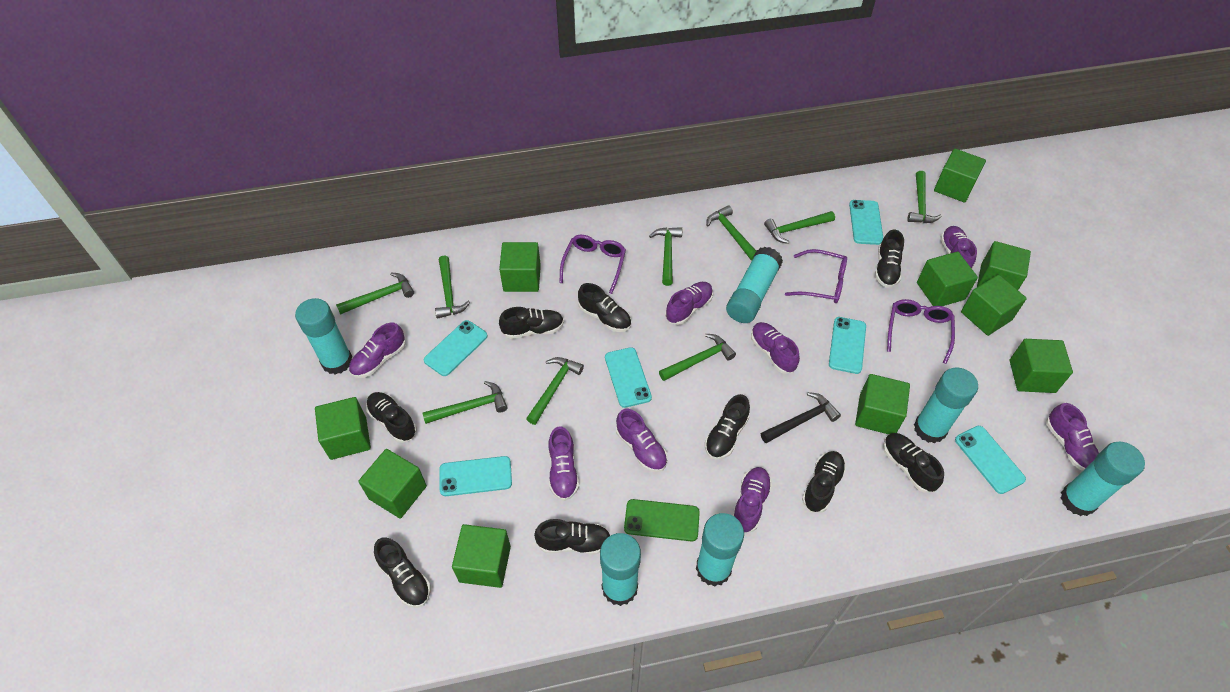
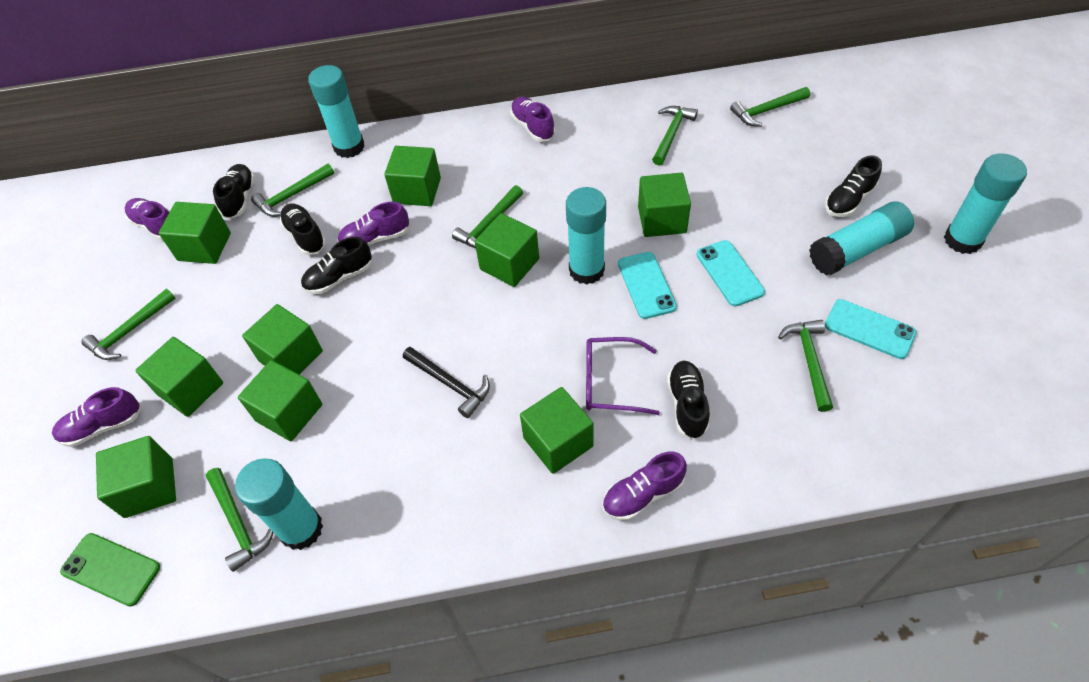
black shoe: 9 -> 5
green cube: 10 -> 9
green hammer: 9 -> 7
purple glasses: 3 -> 1
purple shoe: 8 -> 5
turquoise glue stick: 6 -> 5
turquoise phone: 6 -> 3

